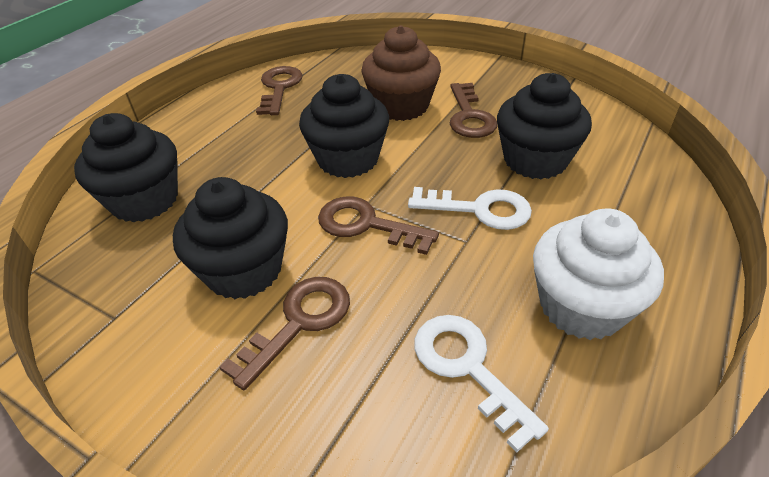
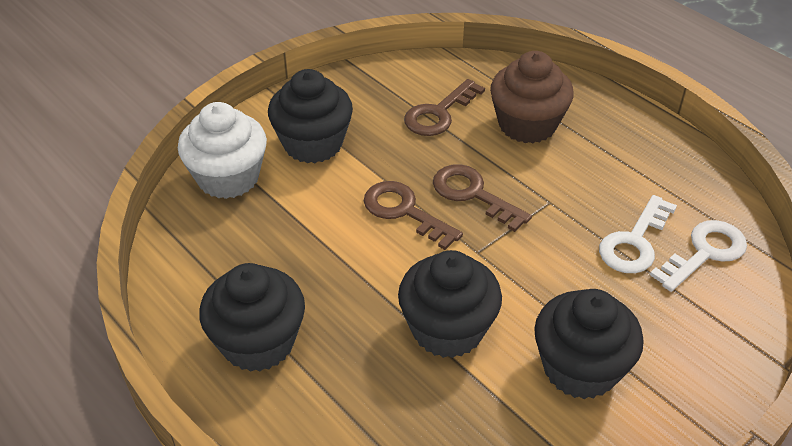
brown key: 4 -> 3

